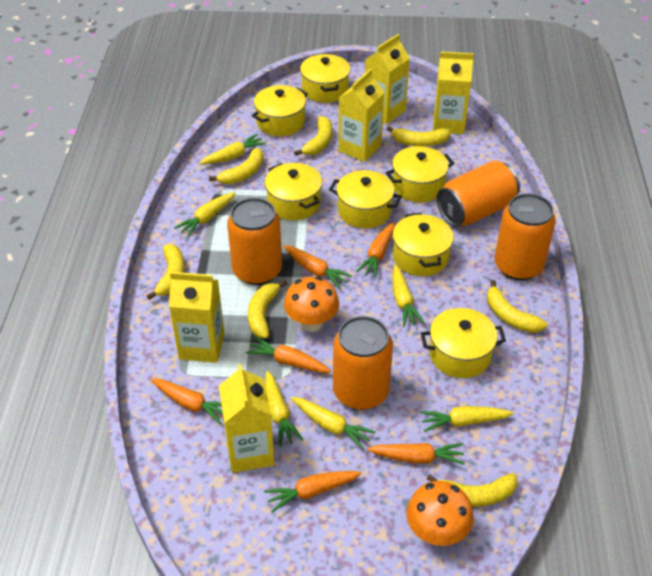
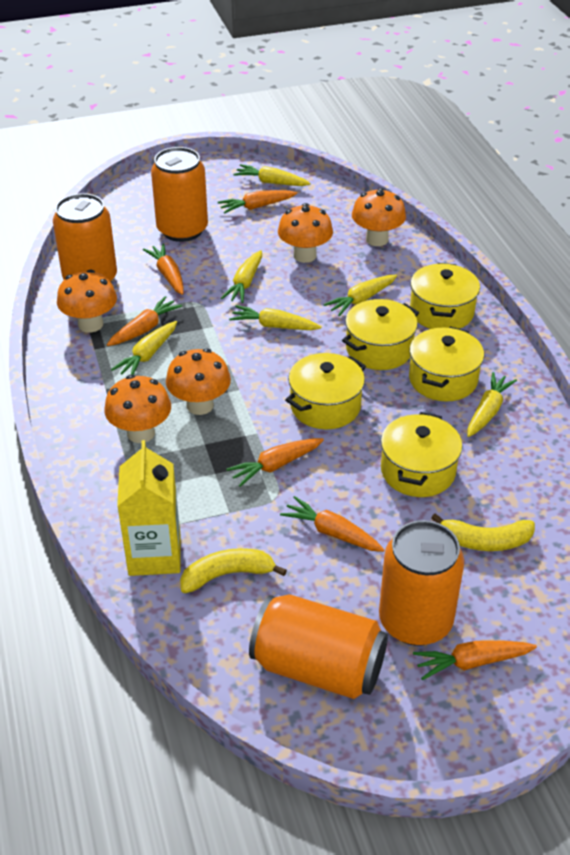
orange mushroom: 2 -> 5
yellow banana: 7 -> 2
yellow carton: 5 -> 1
yellow pot: 7 -> 5

